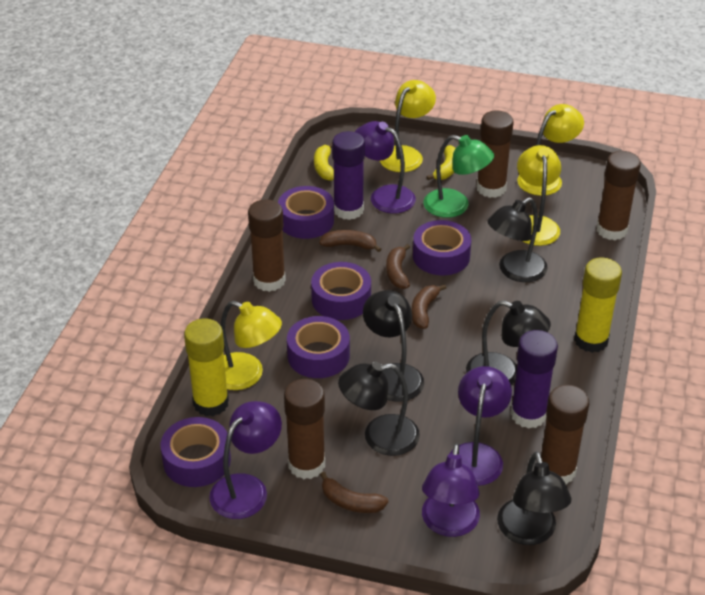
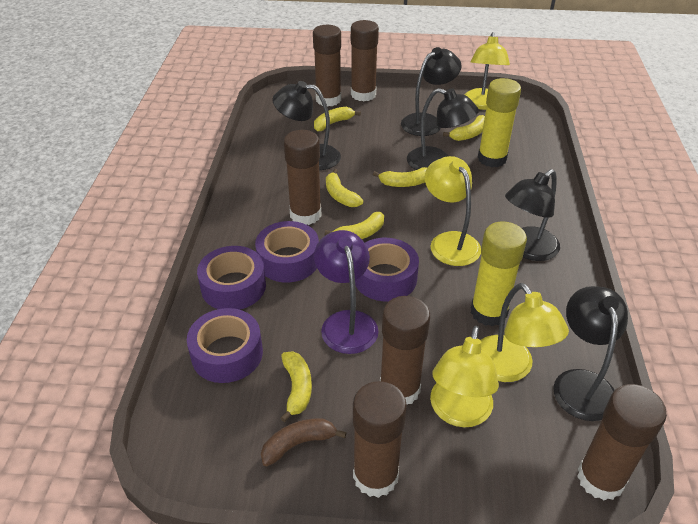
brown banana: 4 -> 1
brown glue stick: 5 -> 6
green lamp: 1 -> 0
purple glue stick: 2 -> 0
purple lamp: 4 -> 1
purple tape: 5 -> 4
yellow banana: 2 -> 6

